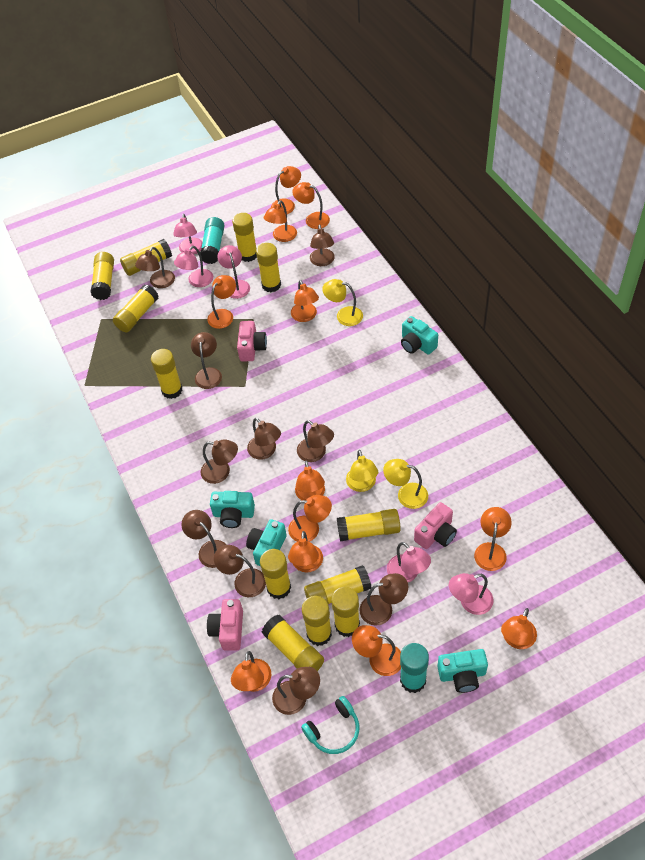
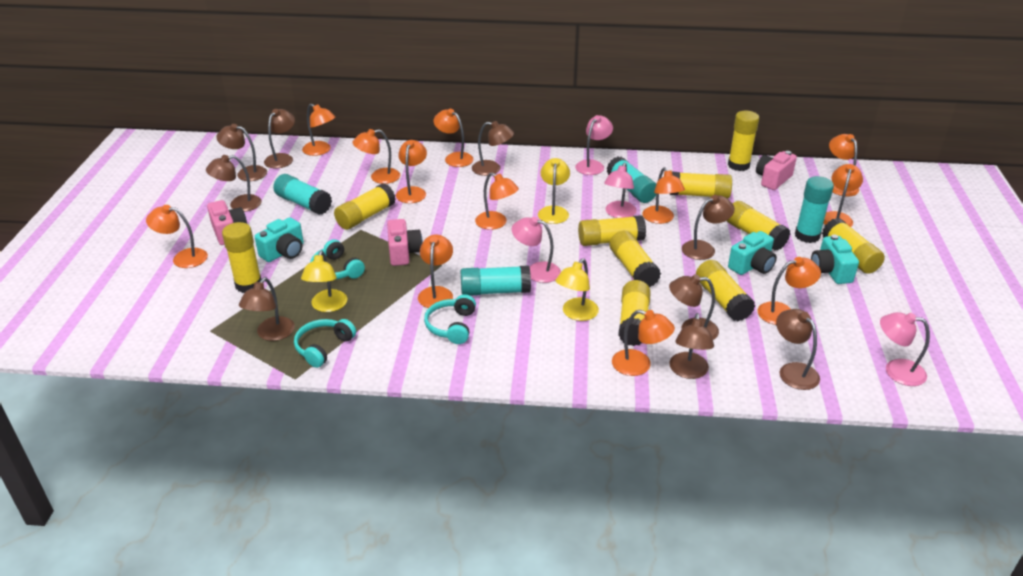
brown lamp: 10 -> 9
pink lamp: 5 -> 4
turquoise camera: 4 -> 3
turquoise glue stick: 2 -> 4
turquoise headphones: 1 -> 3
yellow glue stick: 12 -> 10

